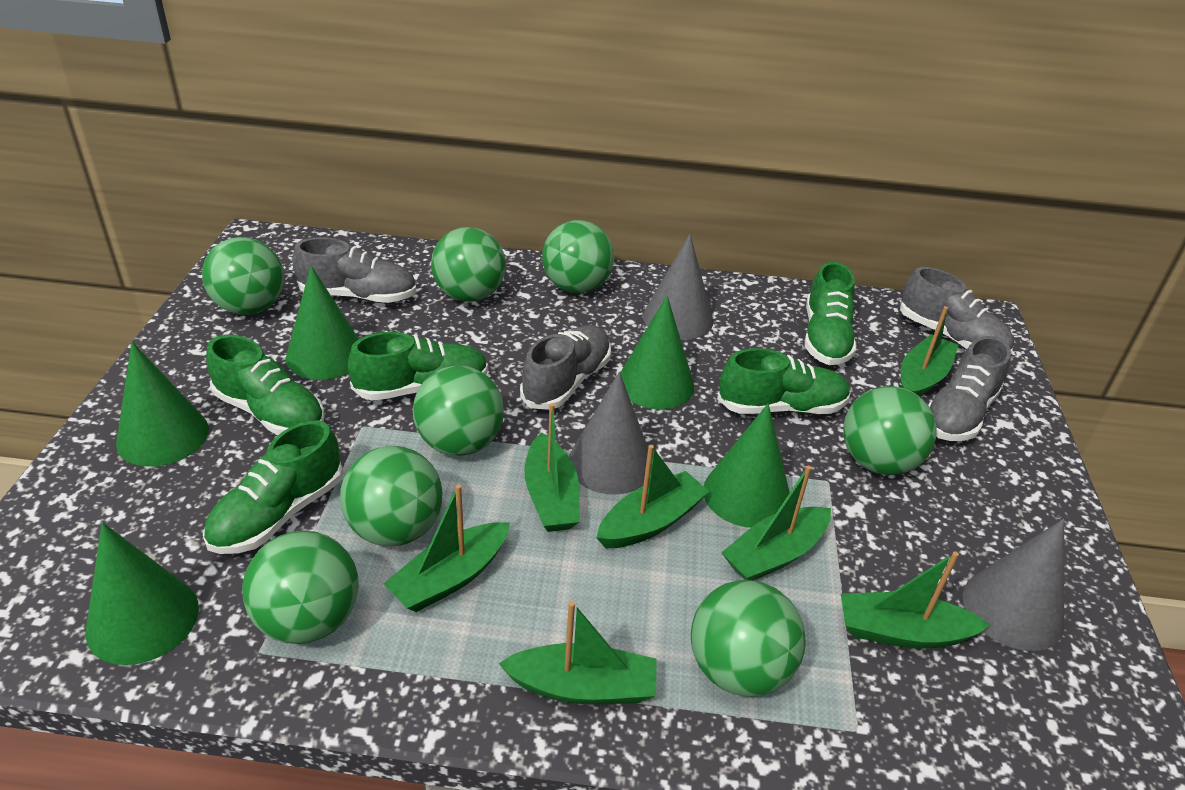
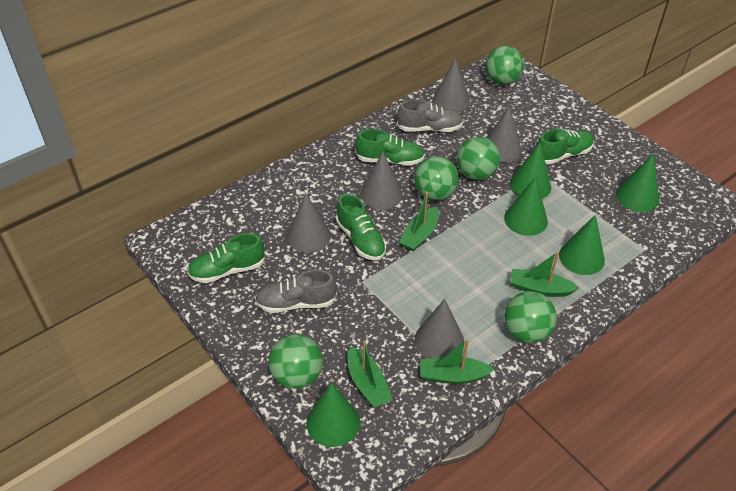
green ball: 8 -> 5
green boat: 7 -> 4
green shoe: 5 -> 4
grey cone: 3 -> 5
grey shoe: 4 -> 2

